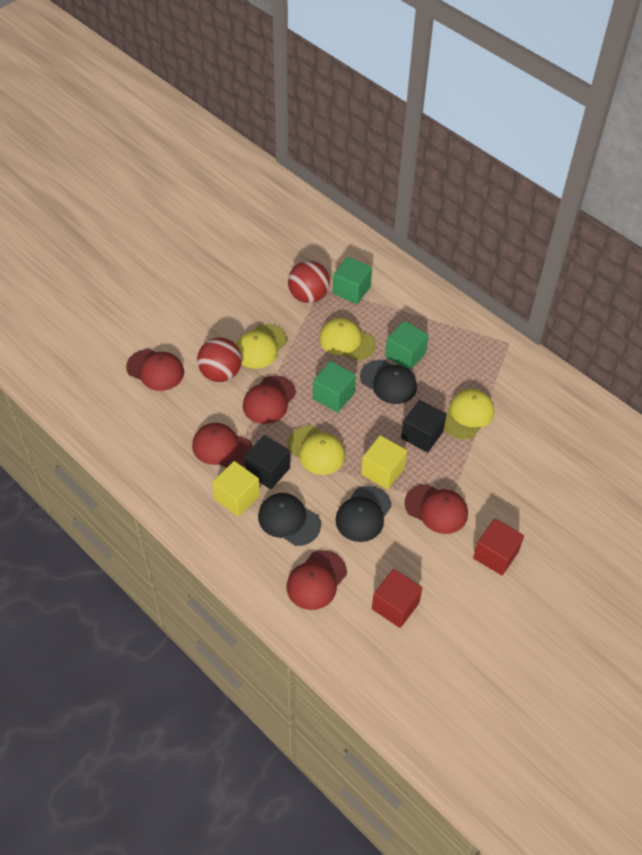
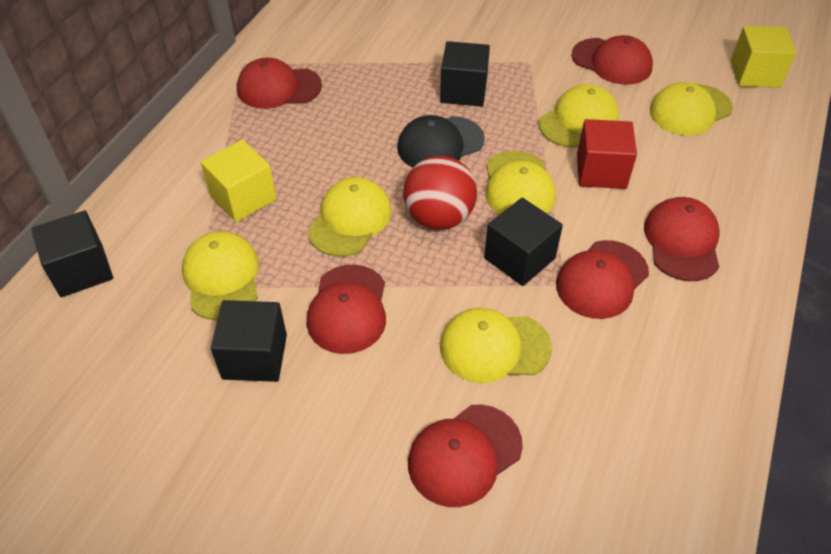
black cap: 3 -> 1
black cube: 2 -> 4
green cube: 3 -> 0
red ball: 2 -> 1
red cap: 5 -> 6
red cube: 2 -> 1
yellow cap: 4 -> 6

